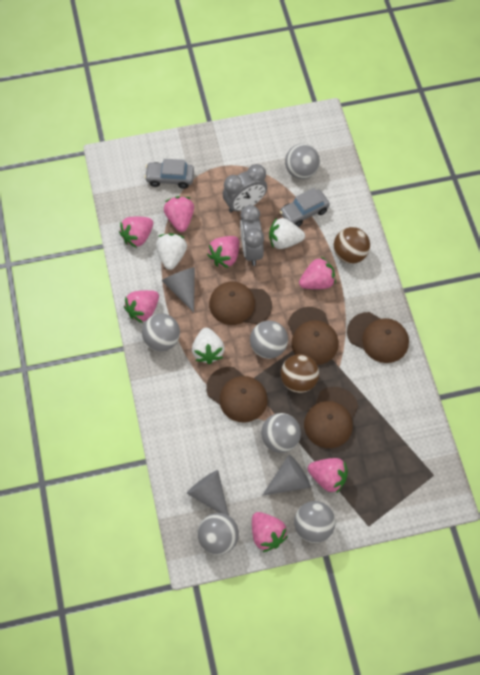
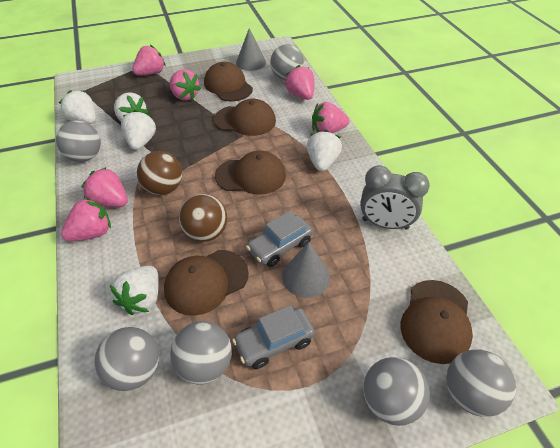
grey clock: 2 -> 1
grey cone: 3 -> 2
pink strawberry: 7 -> 6
white strawberry: 3 -> 5

